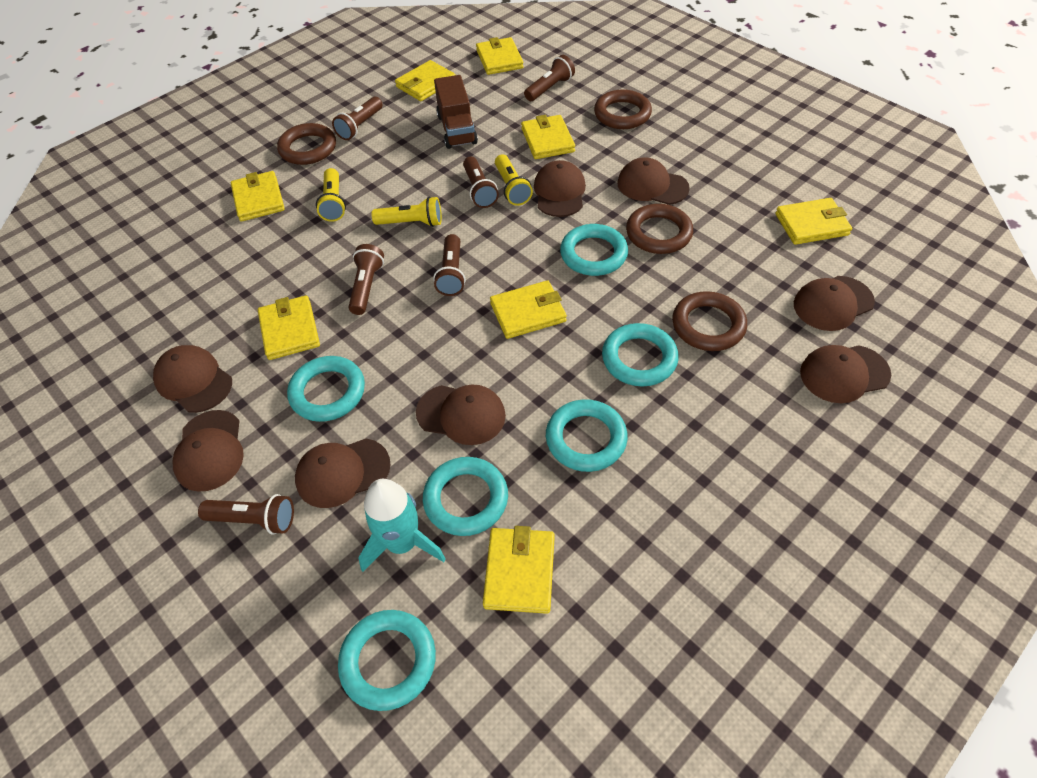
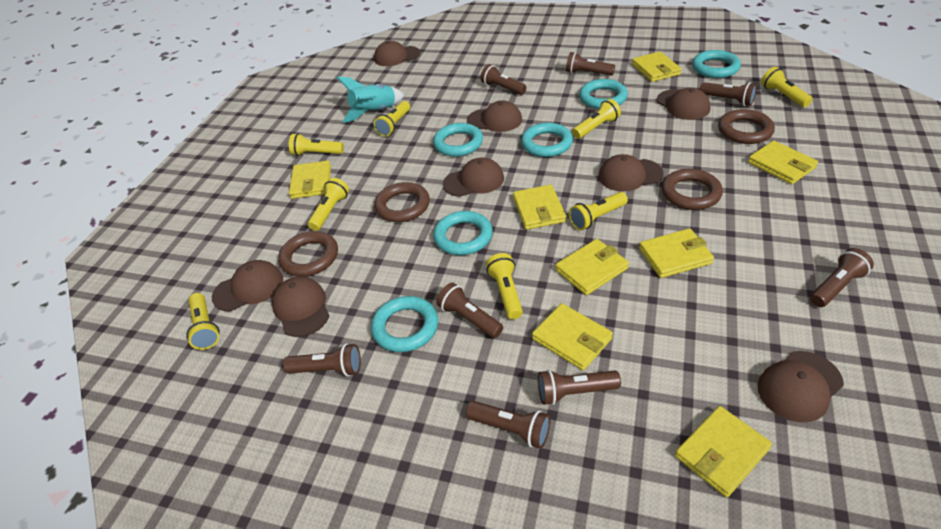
brown flashlight: 6 -> 8
brown truck: 1 -> 0
yellow flashlight: 3 -> 8

